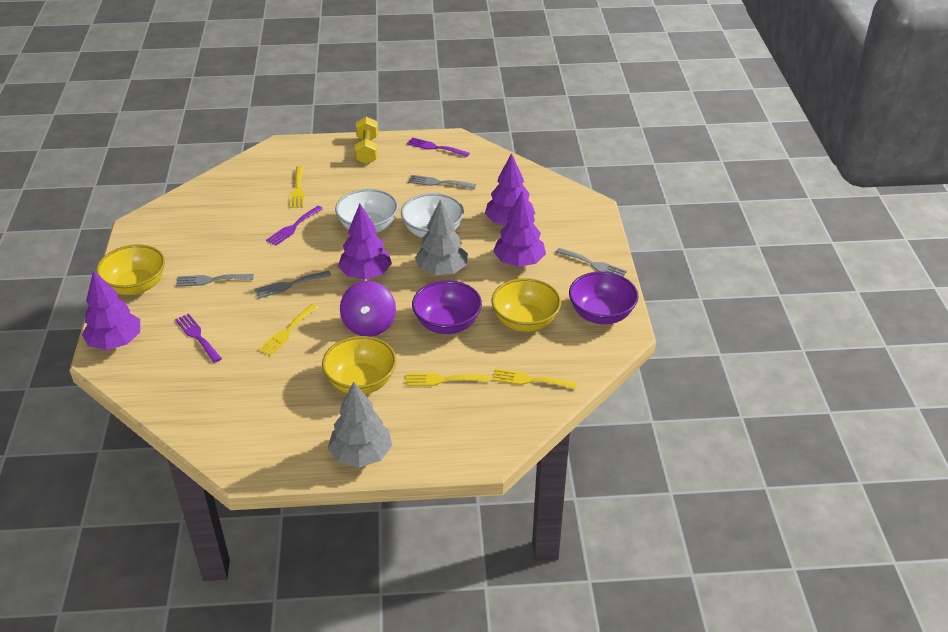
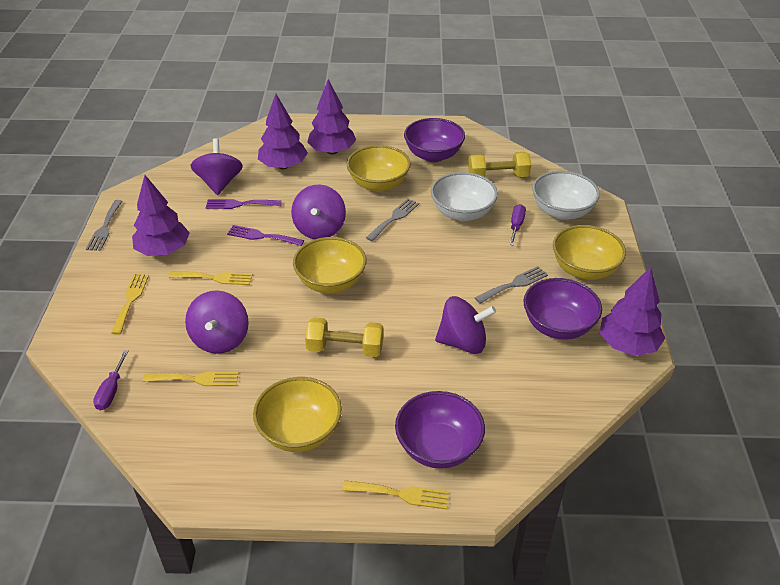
grey fork: 4 -> 3
grey tree: 2 -> 0
purple bowl: 2 -> 3
purple fork: 3 -> 2
purple screwdriver: 0 -> 2
purple spinning top: 1 -> 4
yellow bowl: 3 -> 4
yellow dumbbell: 1 -> 2

